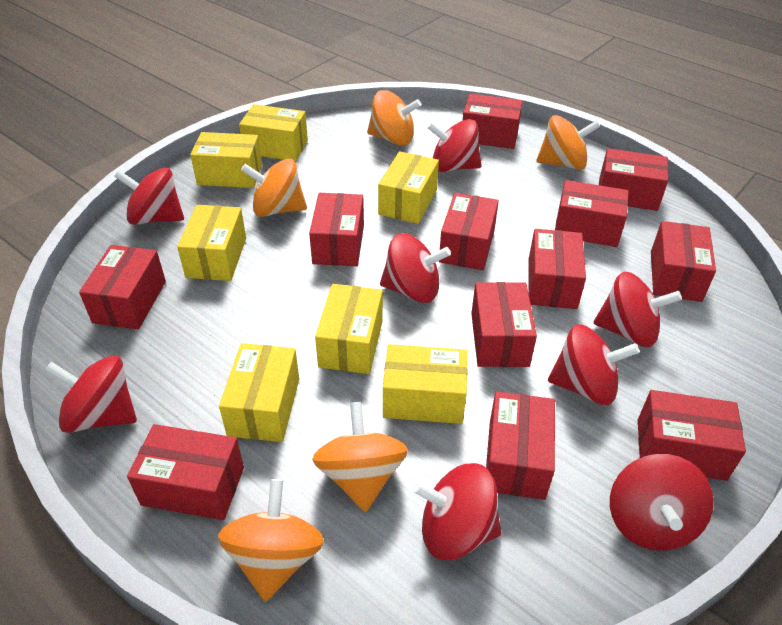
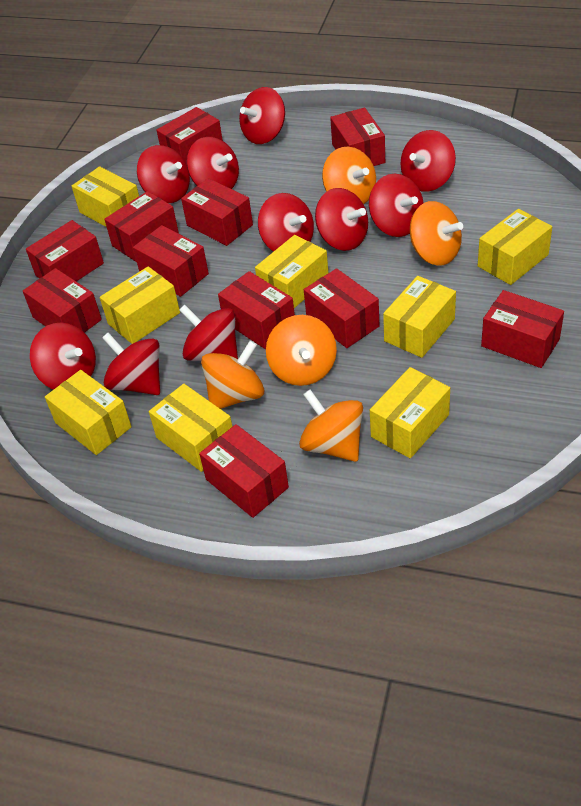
red box: 12 -> 11
red spinning top: 8 -> 10
yellow box: 7 -> 8

